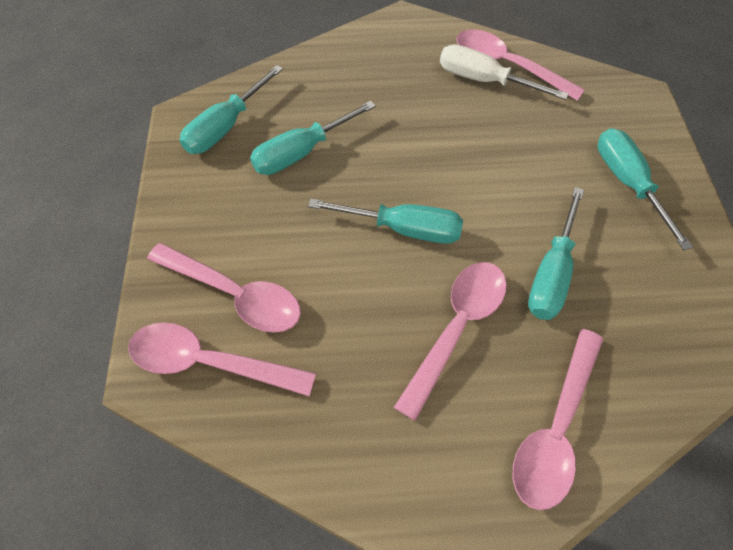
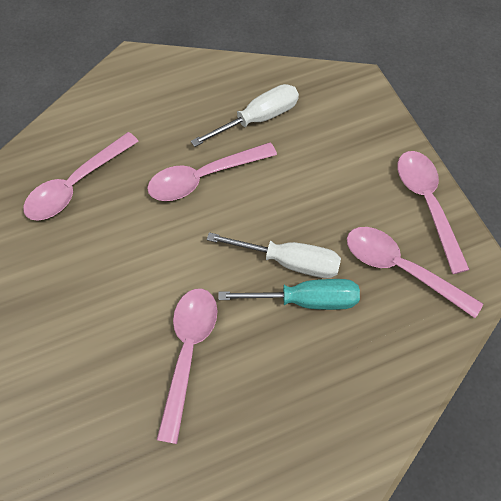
turquoise screwdriver: 5 -> 1
white screwdriver: 1 -> 2

